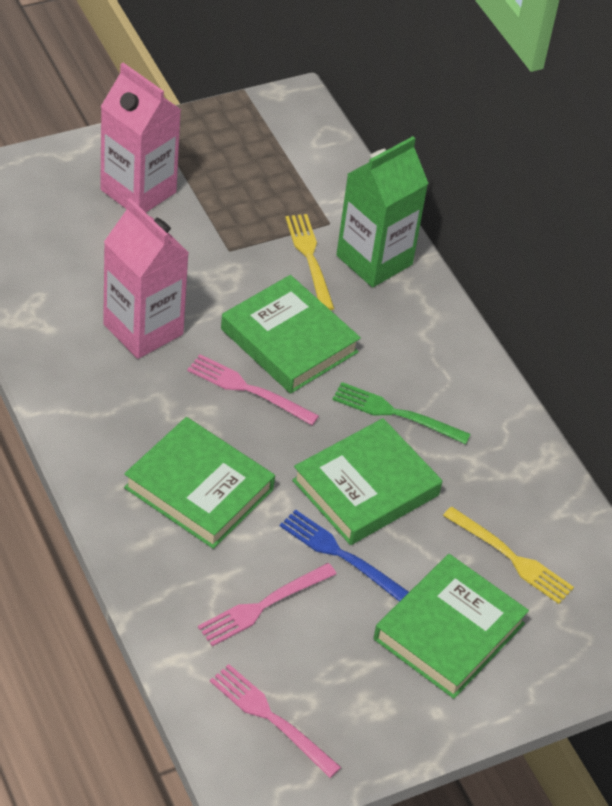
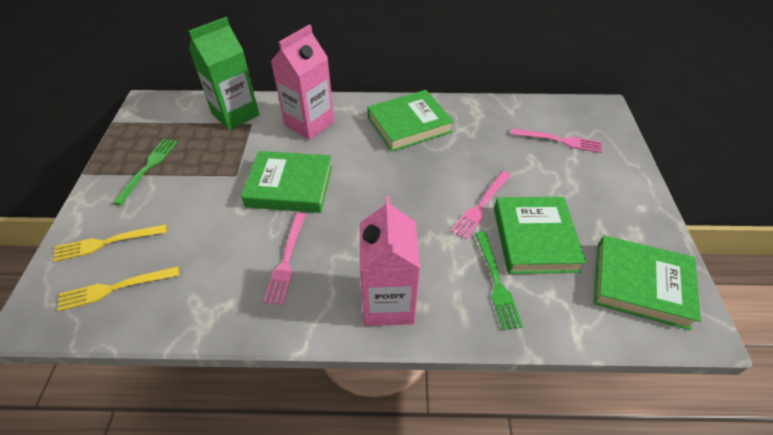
blue fork: 1 -> 0
green fork: 1 -> 2

